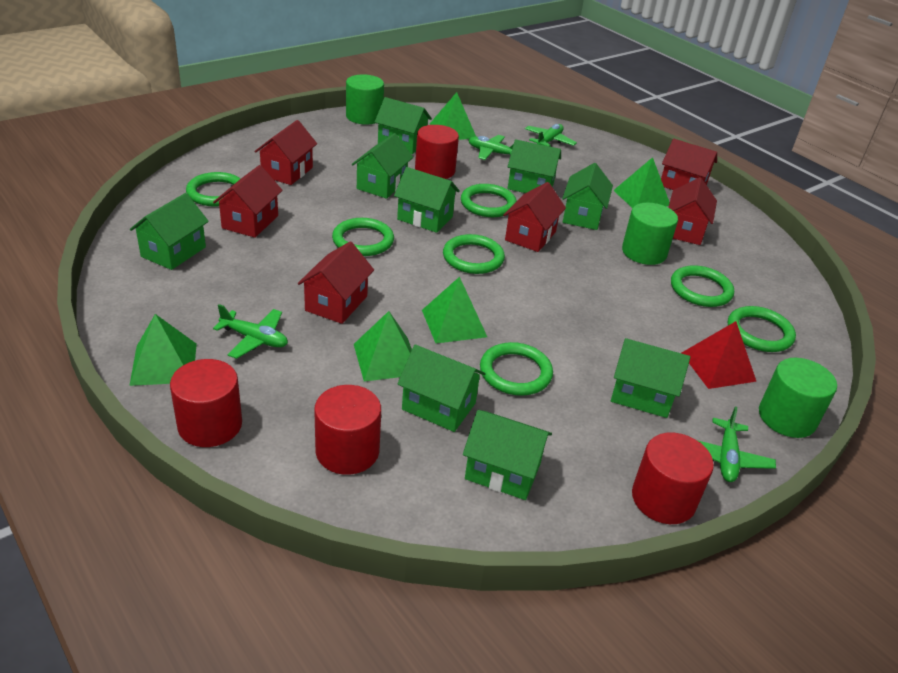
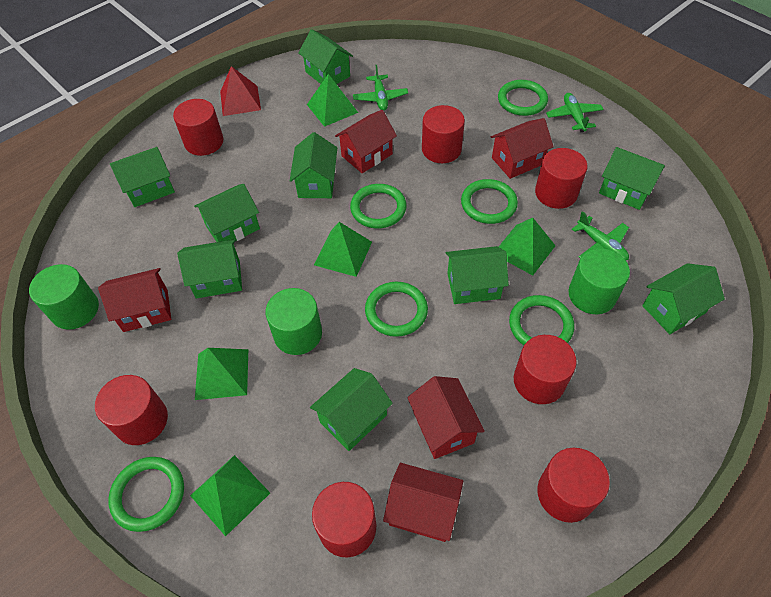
green plane: 4 -> 3
green ring: 7 -> 6
red cylinder: 4 -> 7
red house: 6 -> 5

